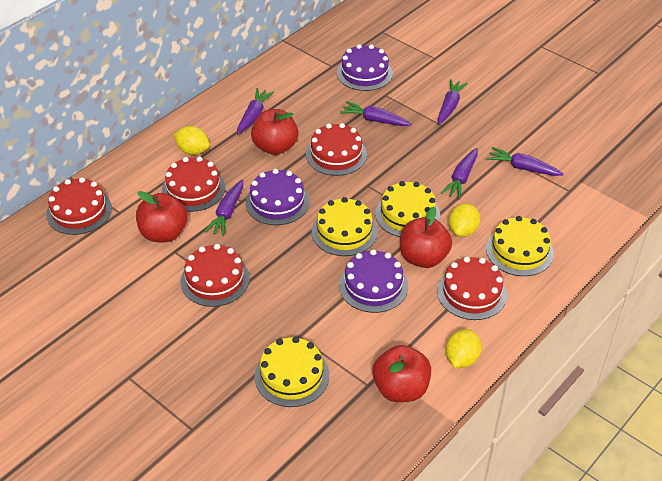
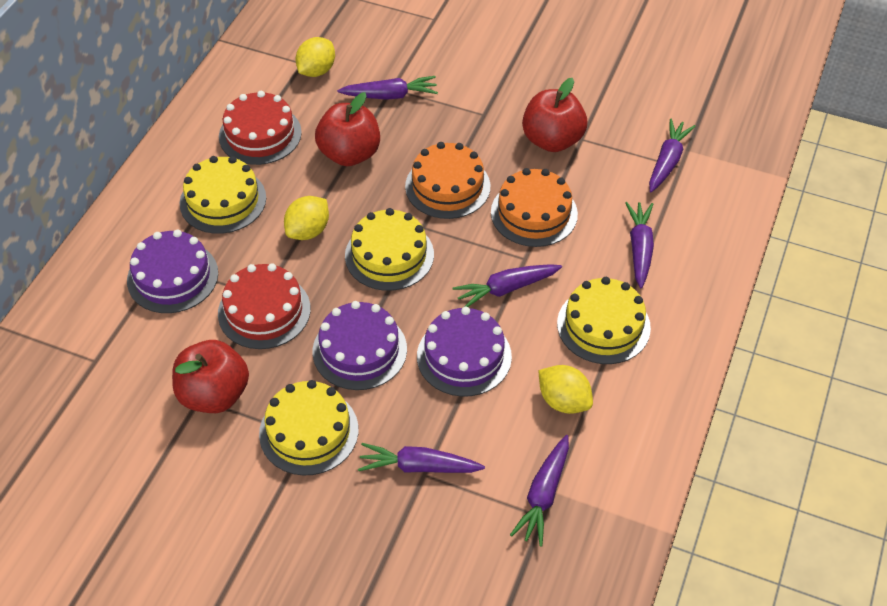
orange cake: 0 -> 2
red apple: 4 -> 3
red cake: 5 -> 2

